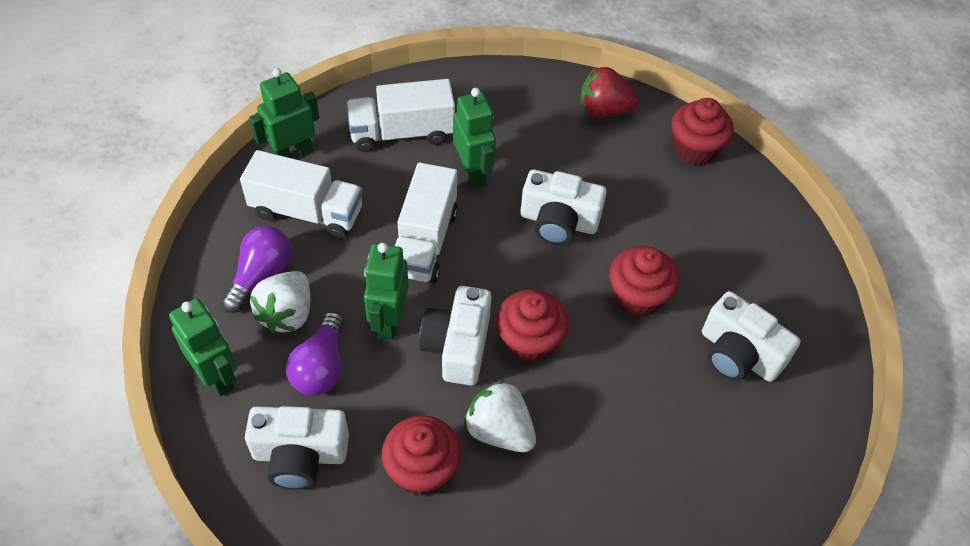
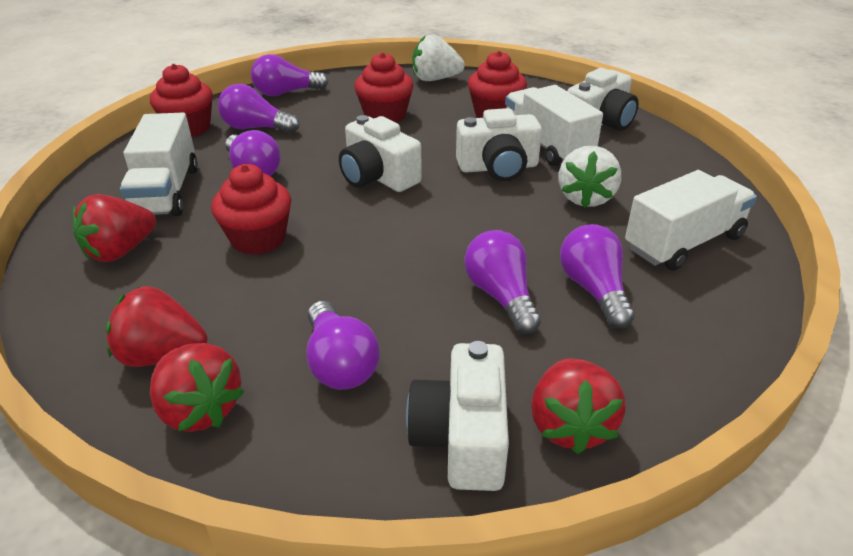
green robot: 4 -> 0
purple light bulb: 2 -> 6
red strawberry: 1 -> 4

